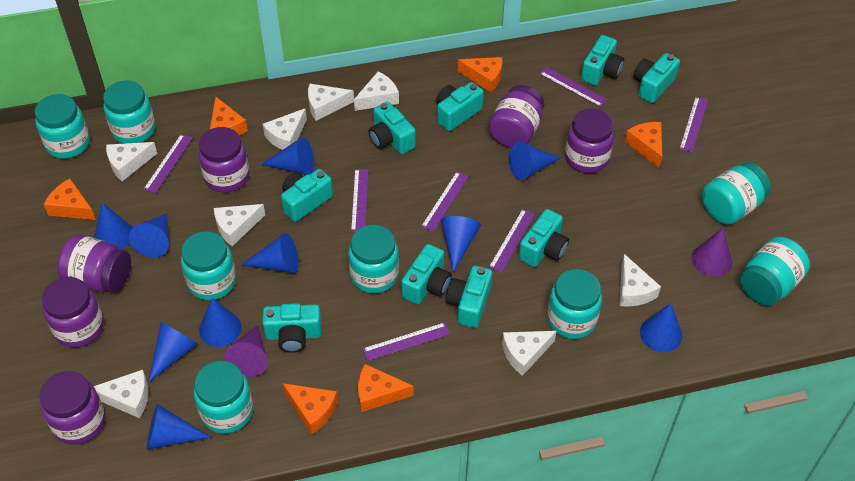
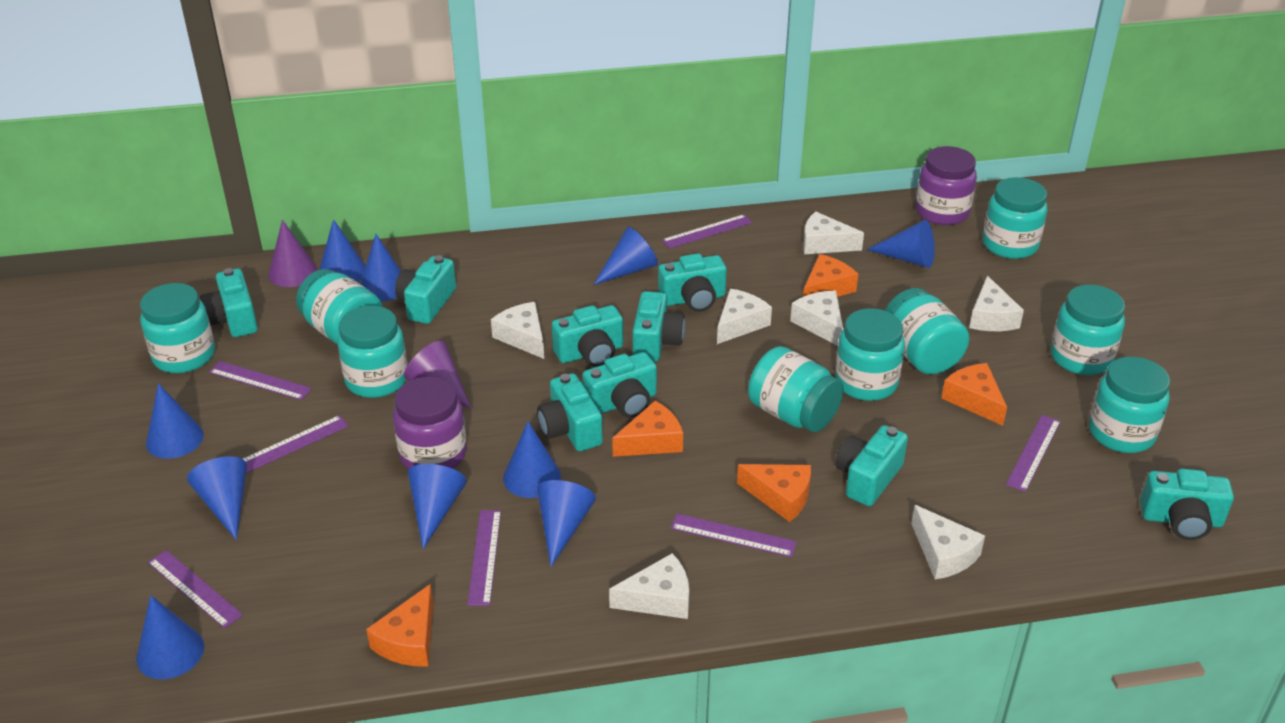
orange cheese: 6 -> 5
purple jar: 6 -> 2
turquoise jar: 8 -> 9
white cheese: 8 -> 7

